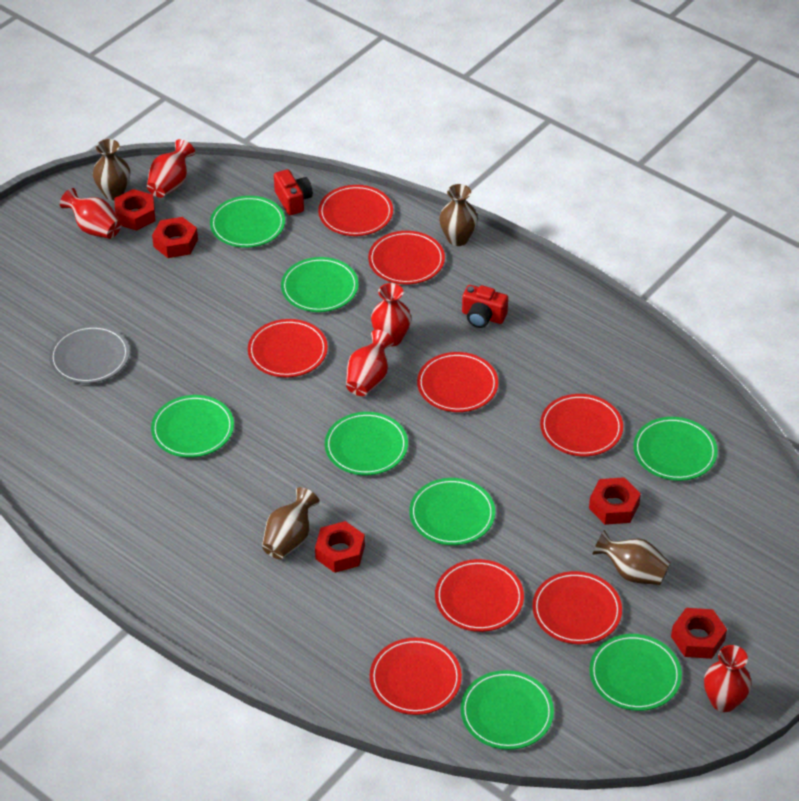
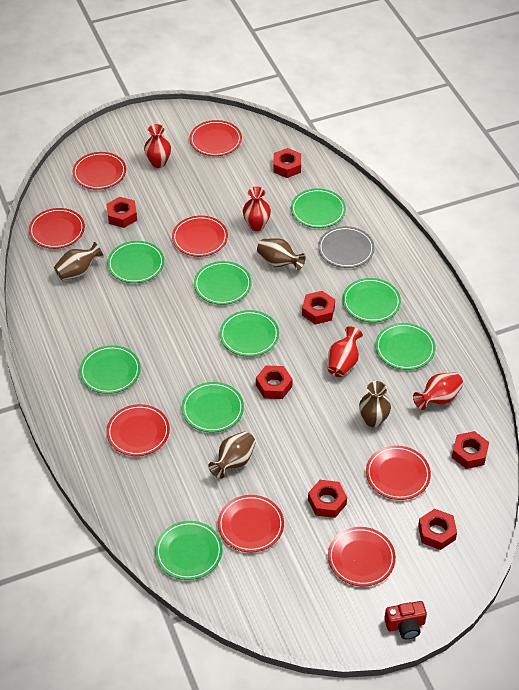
green plate: 8 -> 9
red camera: 2 -> 1
red nut: 5 -> 7
red vase: 5 -> 4

